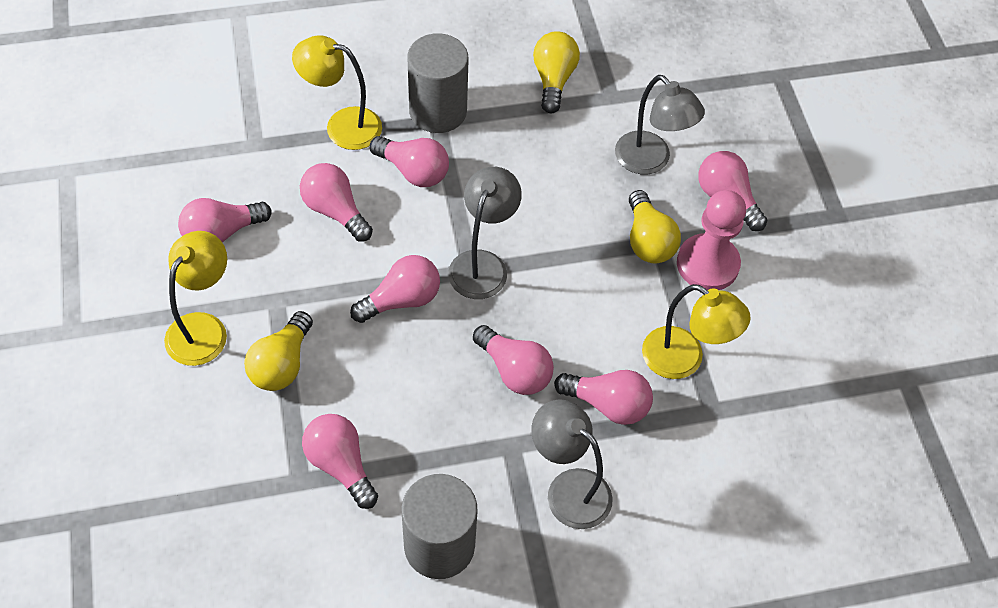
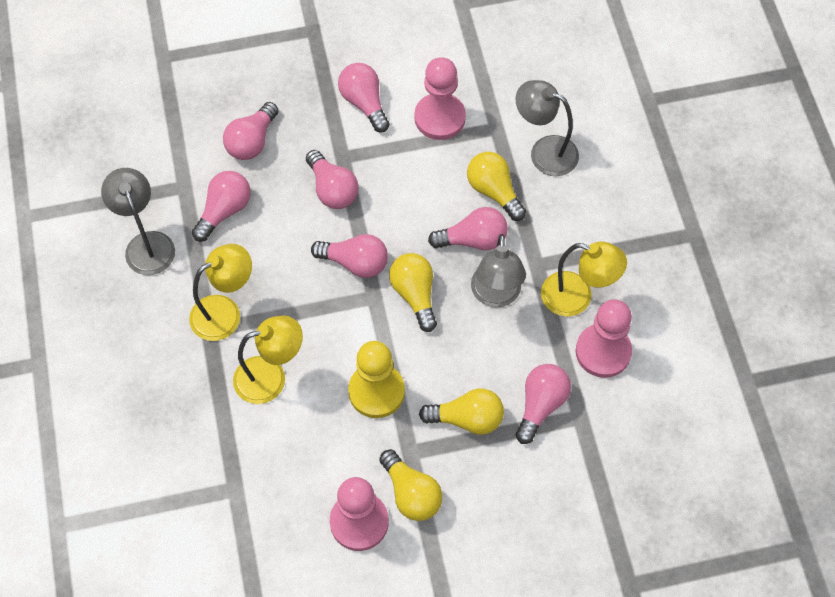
grey cylinder: 2 -> 0
pink light bulb: 8 -> 7
pink pawn: 1 -> 3
yellow light bulb: 3 -> 4
yellow pawn: 0 -> 1

